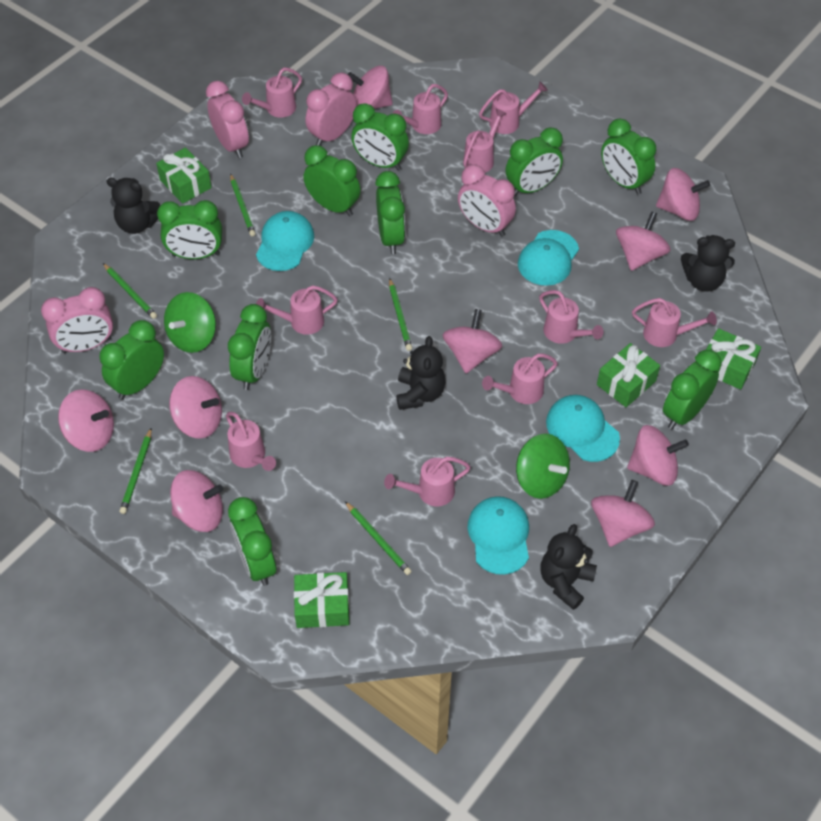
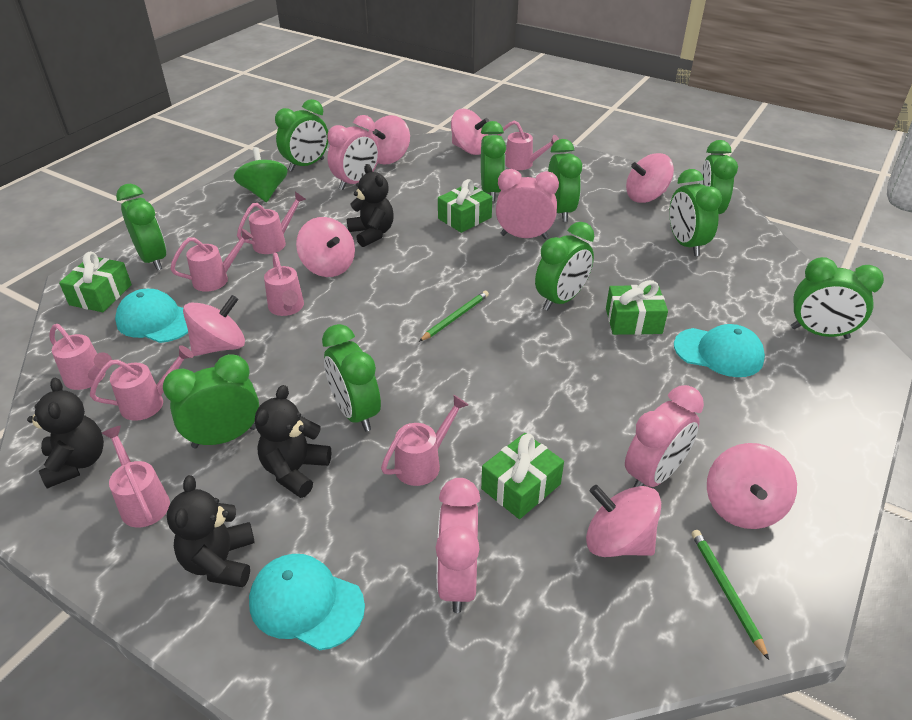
green pencil: 5 -> 2
green spinning top: 2 -> 1
pink spinning top: 9 -> 7
pink watering can: 10 -> 8
turquoise cap: 4 -> 3

